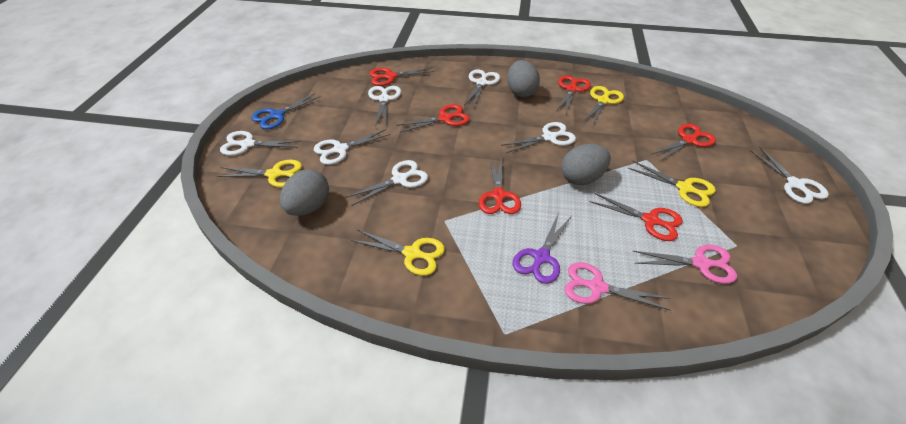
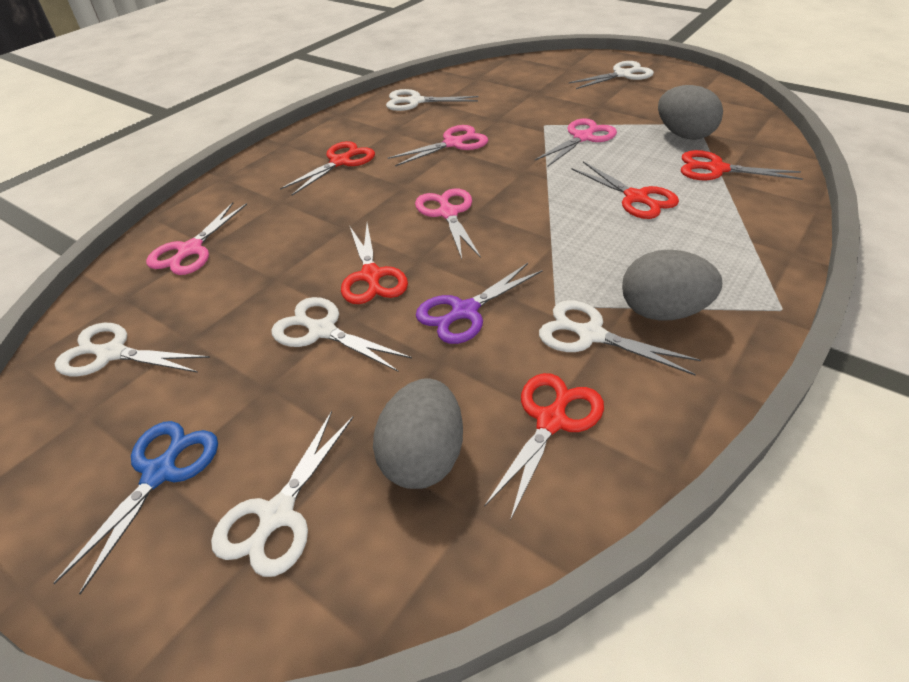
pink scissors: 2 -> 4
red scissors: 6 -> 5
white scissors: 7 -> 6
yellow scissors: 4 -> 0

